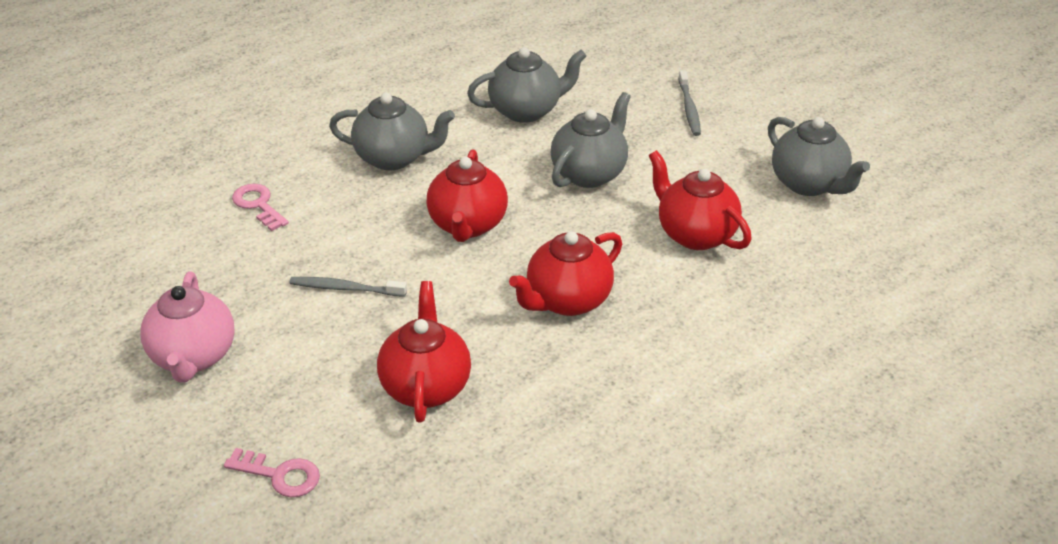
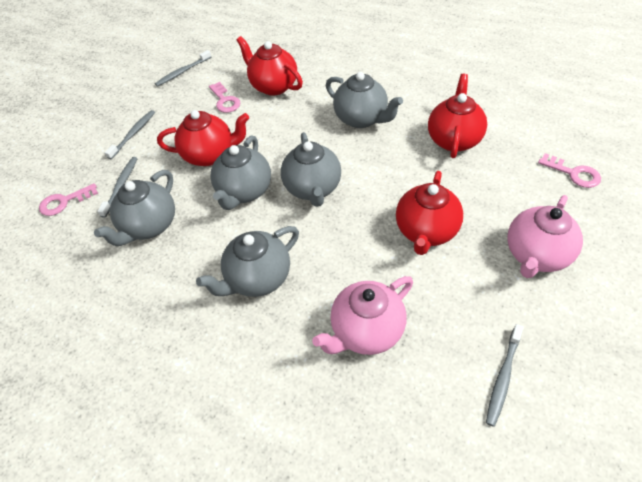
grey teapot: 4 -> 5
grey toothbrush: 2 -> 4
pink key: 2 -> 3
pink teapot: 1 -> 2

